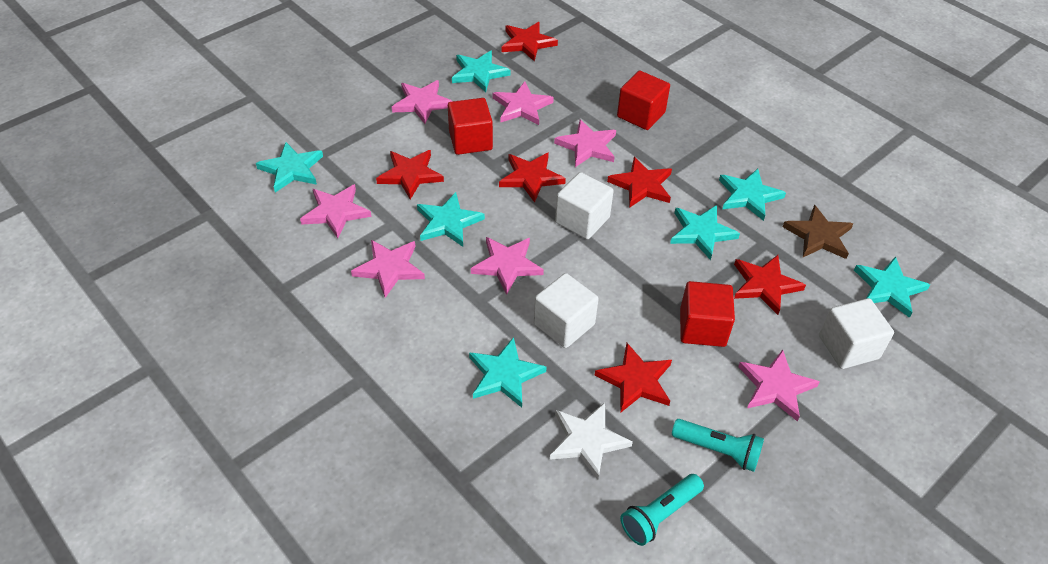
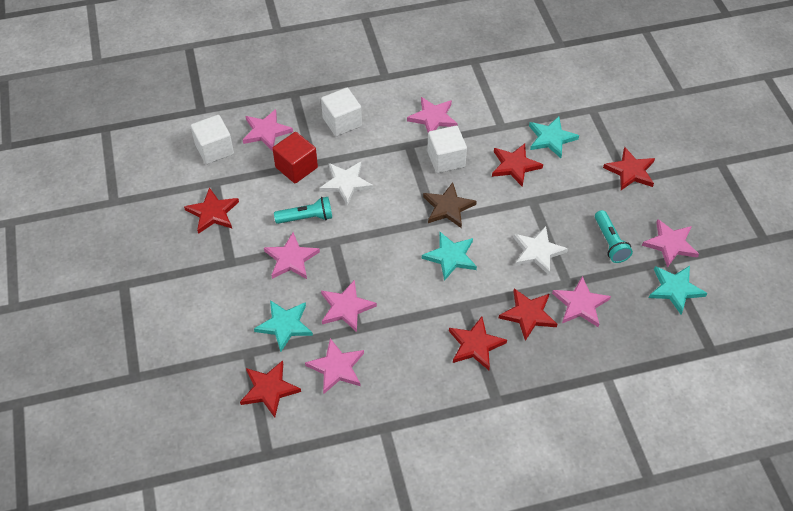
red cube: 3 -> 1
turquoise star: 7 -> 4
white star: 1 -> 2

